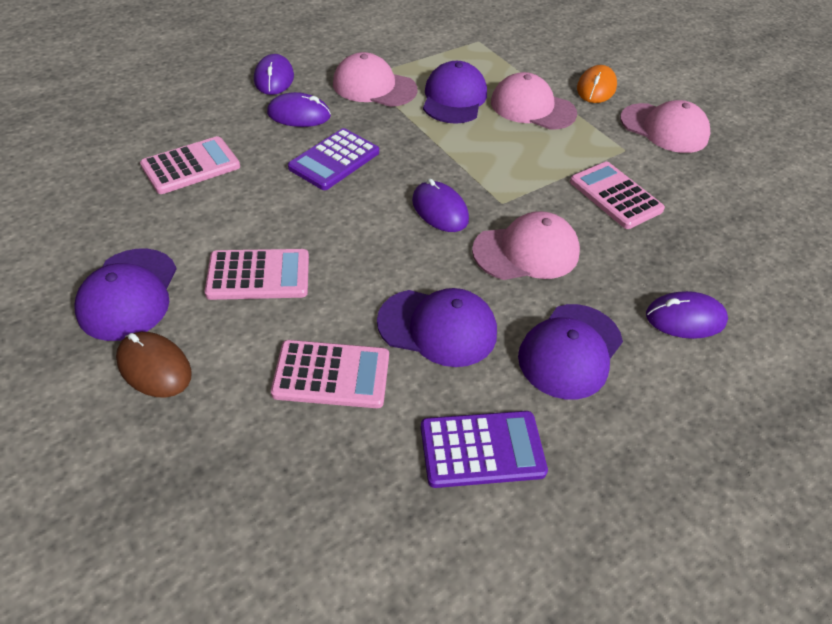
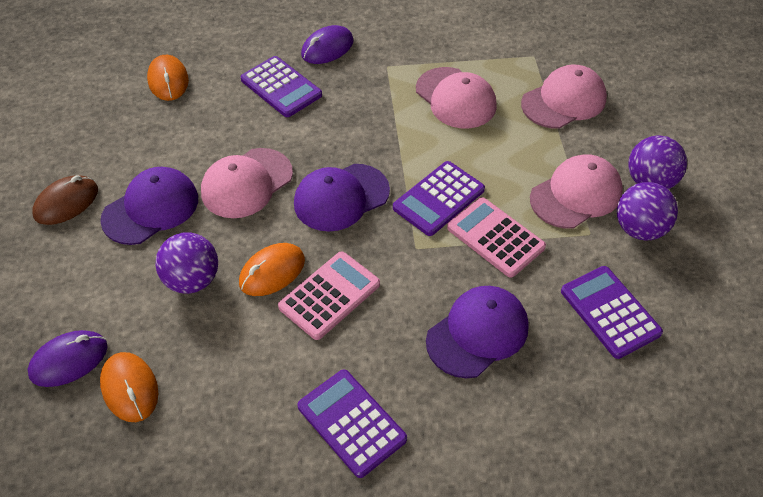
orange mouse: 1 -> 3
pink calculator: 4 -> 2
purple ball: 0 -> 3
purple calculator: 2 -> 4
purple cap: 4 -> 3
purple mouse: 4 -> 2

